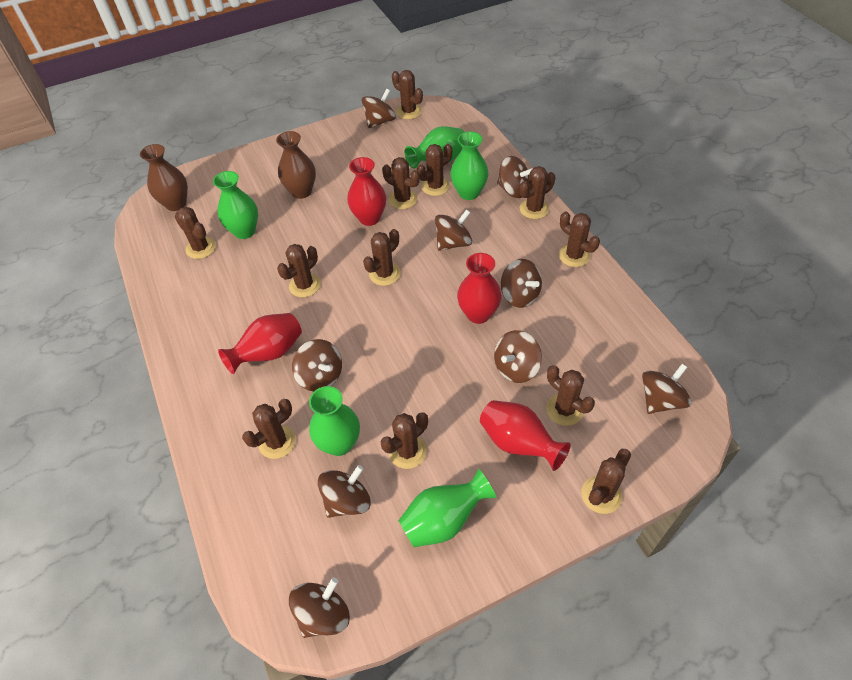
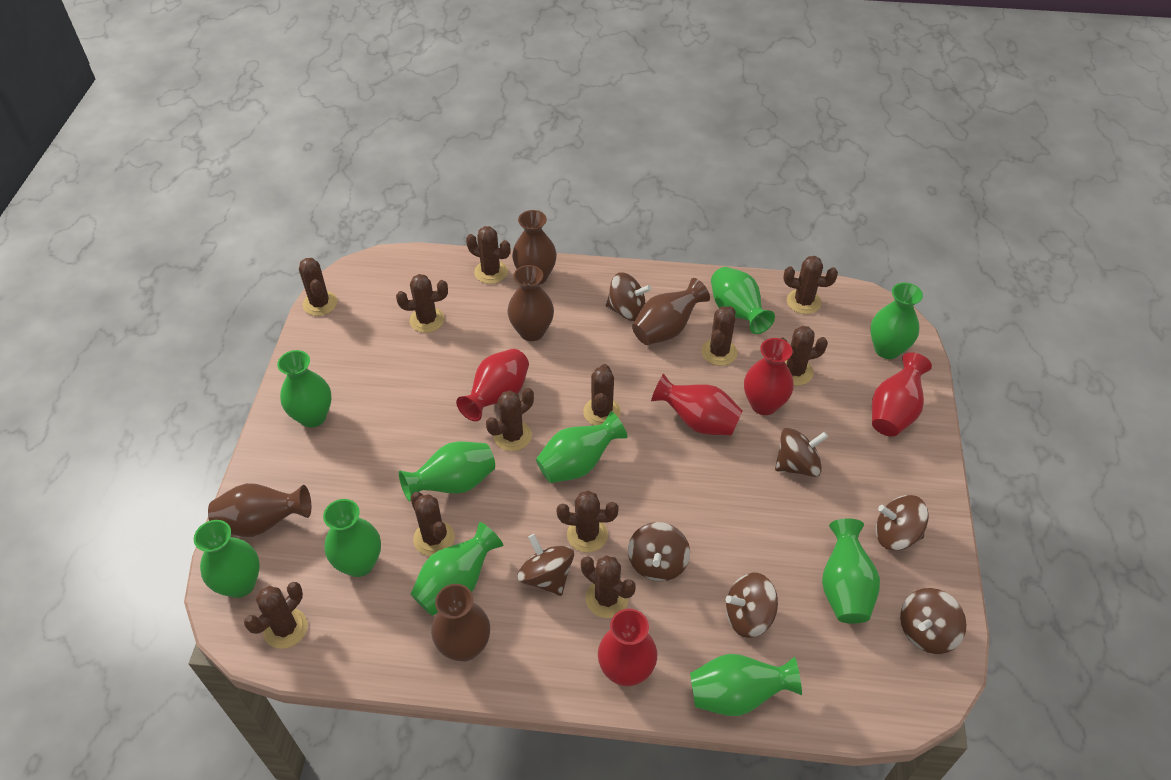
brown spinning top: 9 -> 7
brown vase: 2 -> 5
green vase: 5 -> 10
red vase: 4 -> 5

